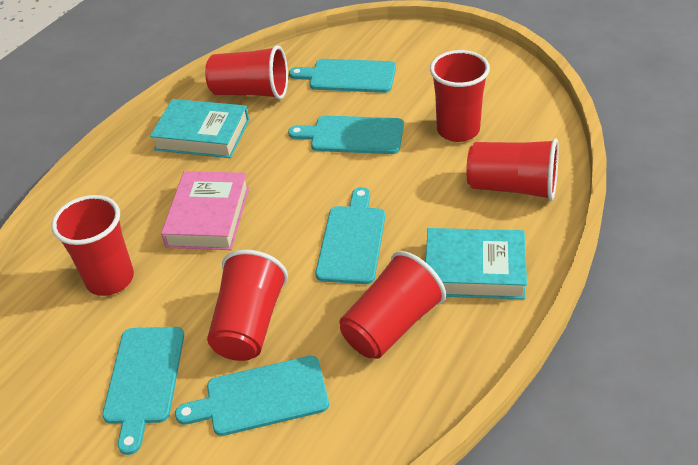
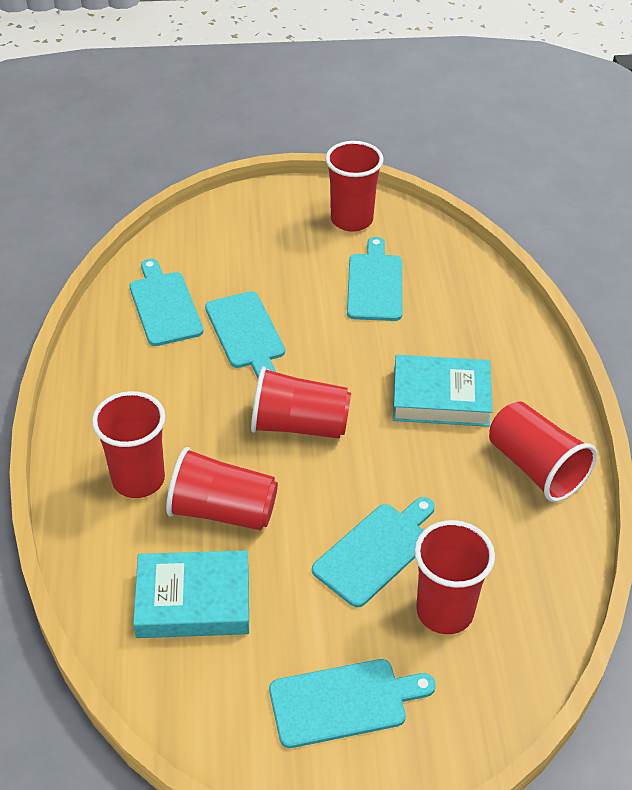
pink book: 1 -> 0

